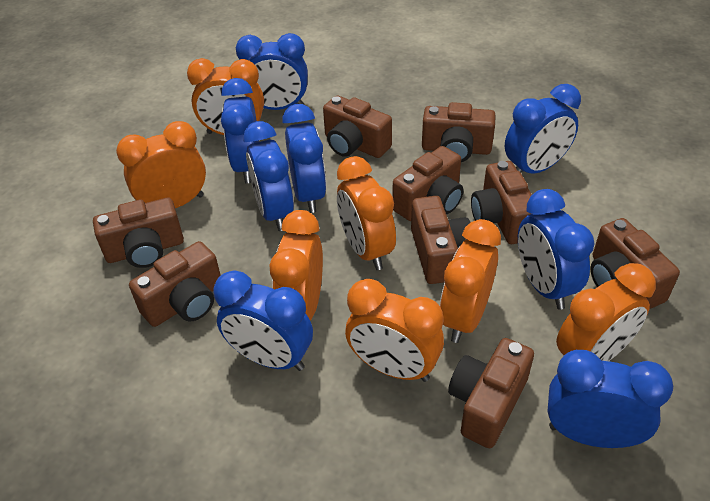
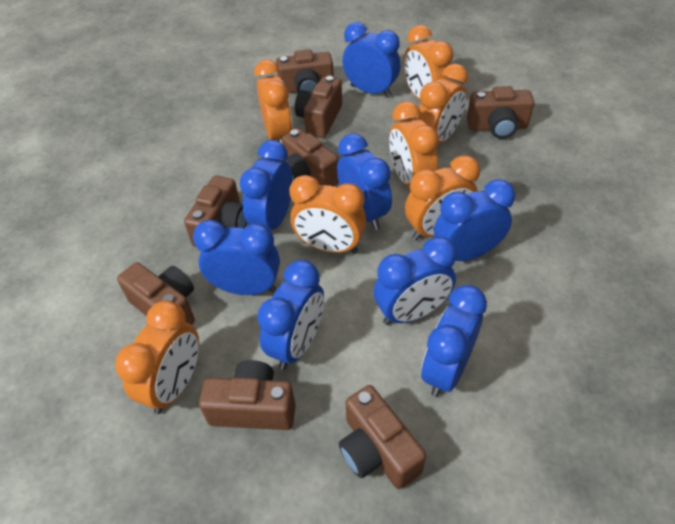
brown camera: 9 -> 8

